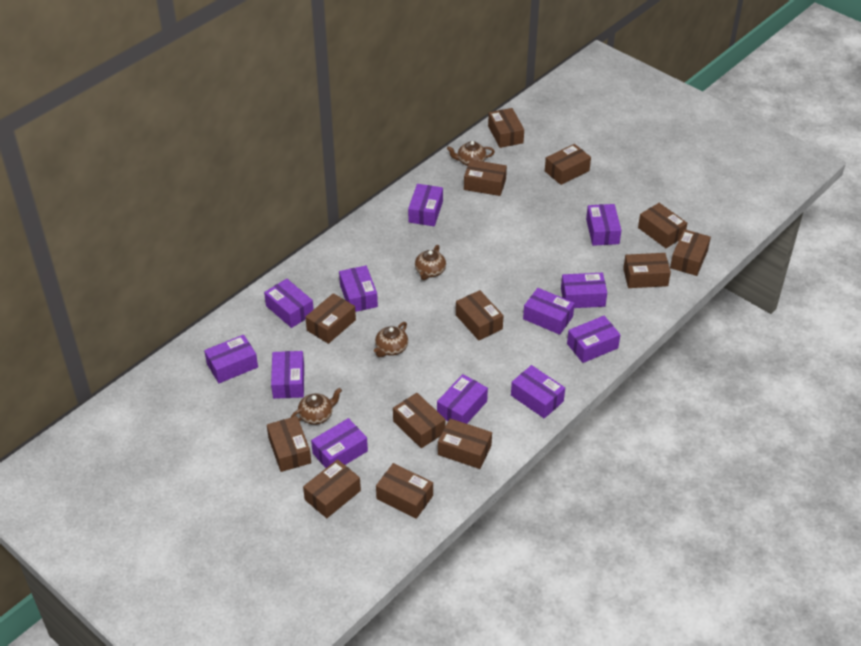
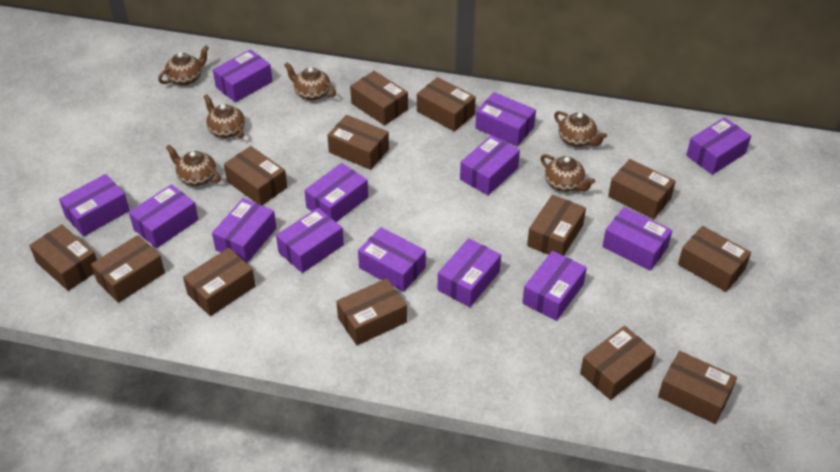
brown teapot: 4 -> 6
purple box: 12 -> 13

